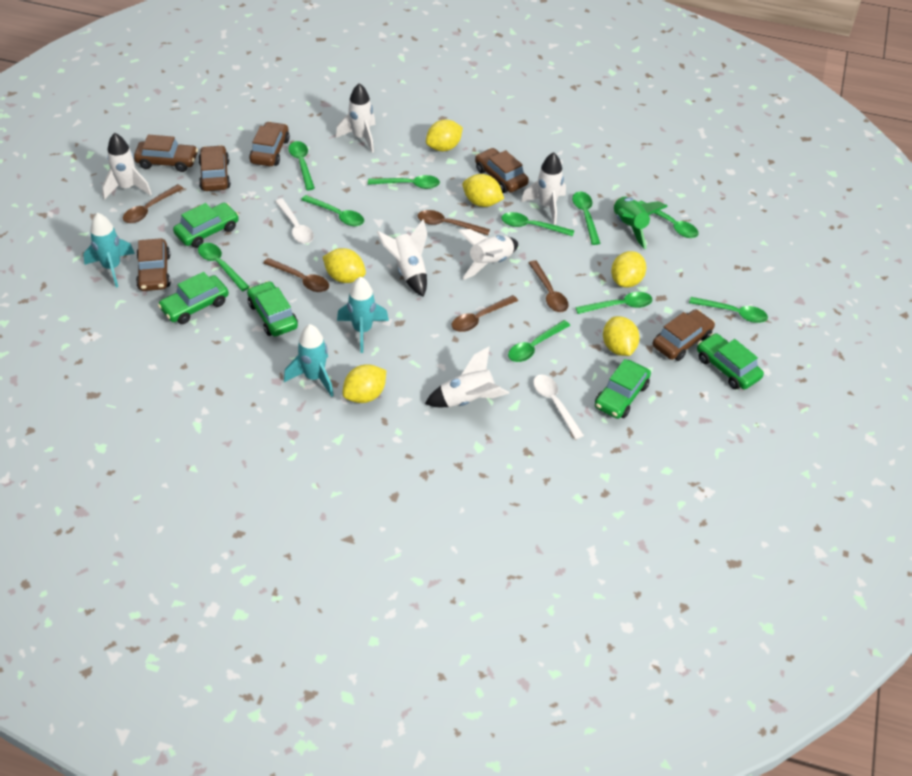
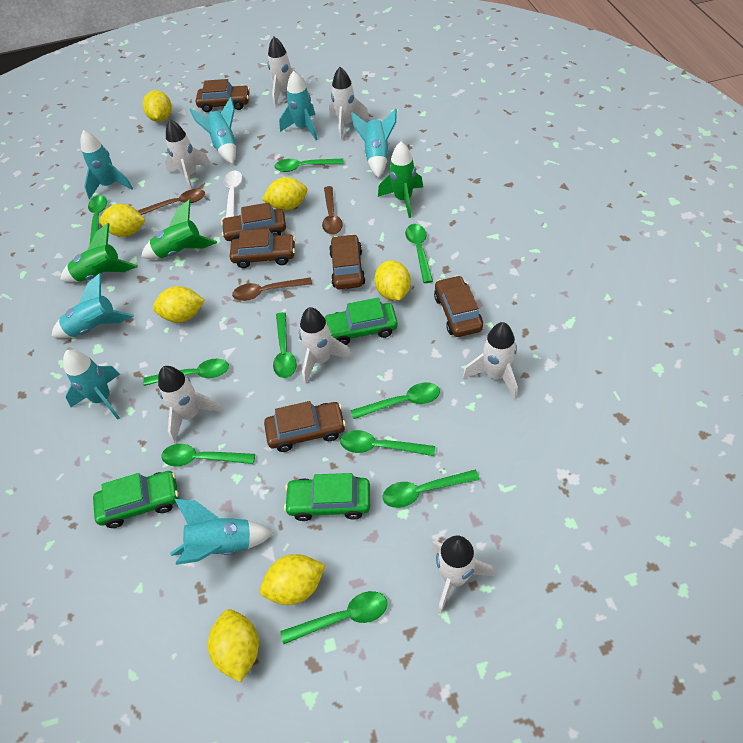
brown spoon: 5 -> 3
green car: 5 -> 3
green rocket: 1 -> 3
turquoise rocket: 3 -> 7
white rocket: 6 -> 7
white spoon: 2 -> 1
yellow lemon: 6 -> 7

